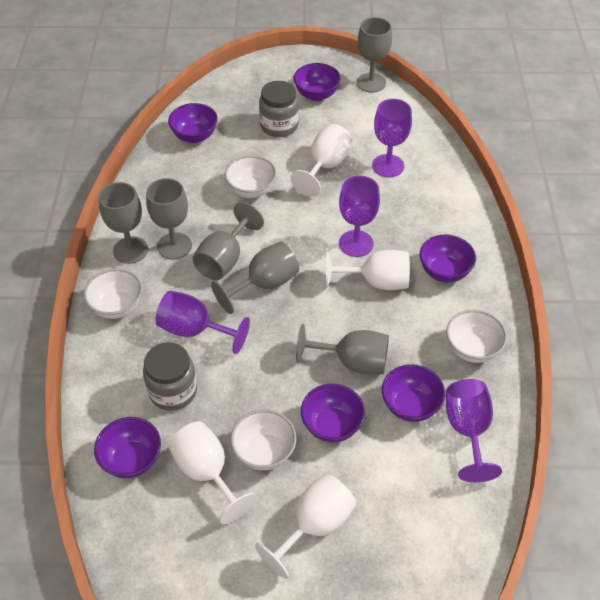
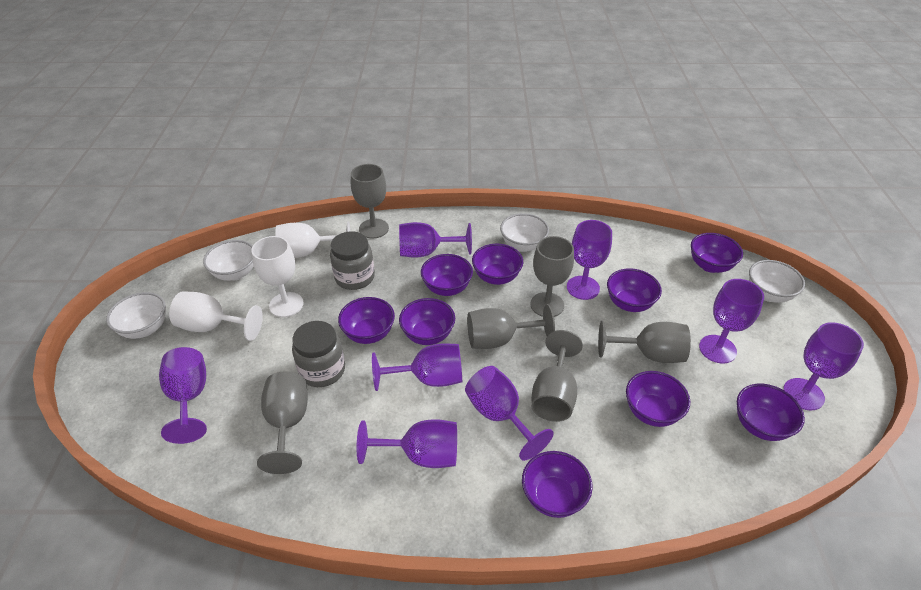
purple bowl: 6 -> 9
purple goblet: 4 -> 8
white goblet: 4 -> 3

